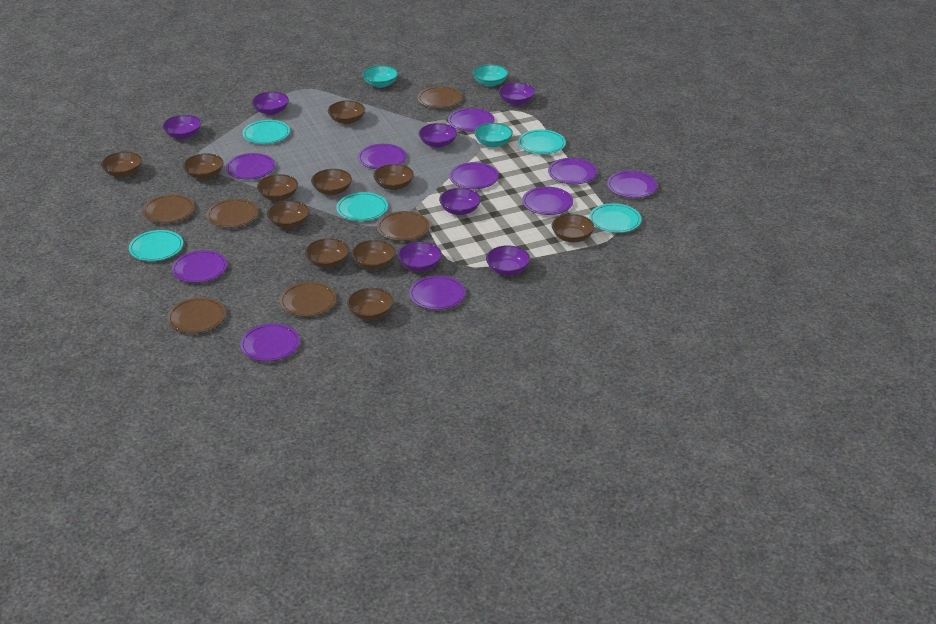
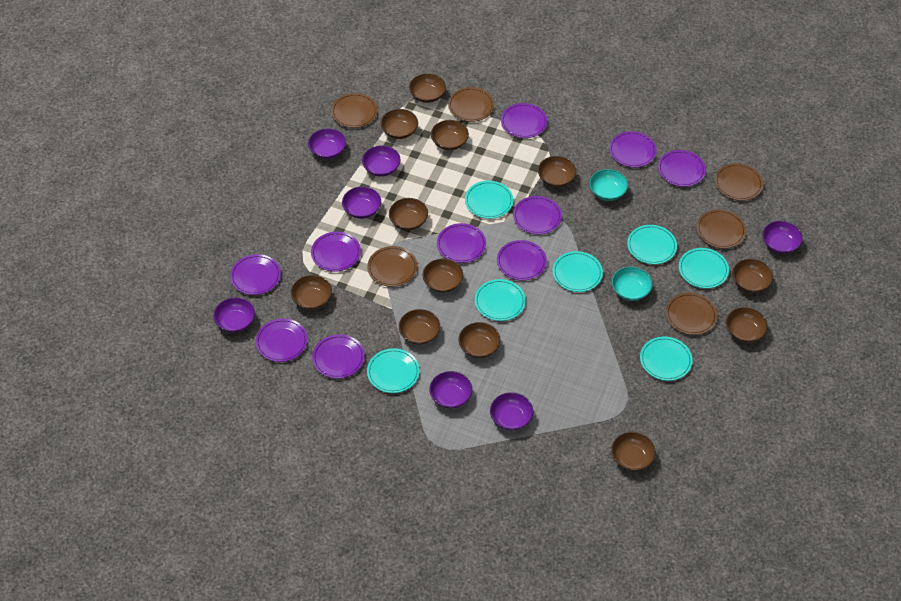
brown bowl: 11 -> 12
turquoise bowl: 3 -> 2
turquoise plate: 5 -> 7

